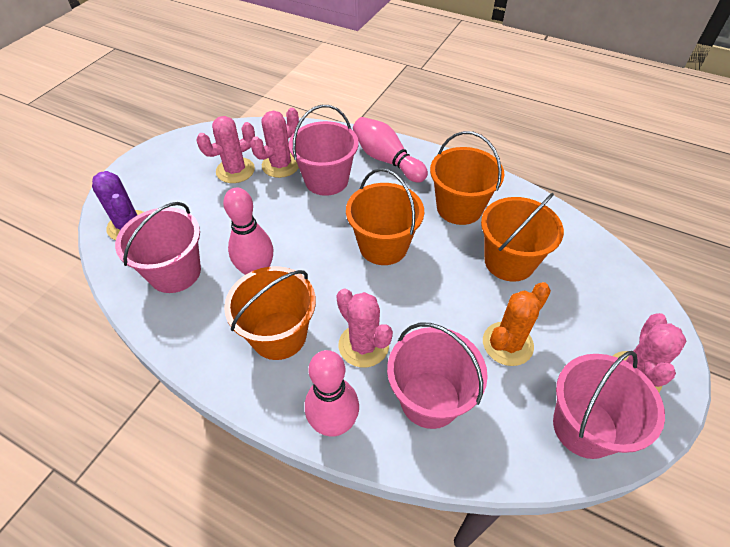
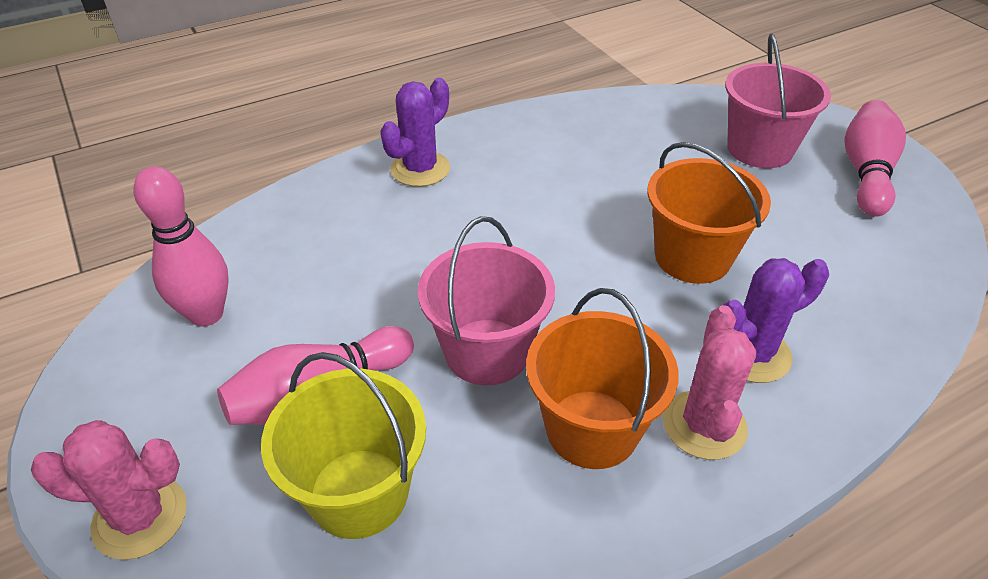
orange bucket: 4 -> 2
orange cactus: 1 -> 0
pink bucket: 4 -> 2
pink cactus: 4 -> 2
purple cactus: 1 -> 2
yellow bucket: 0 -> 1

